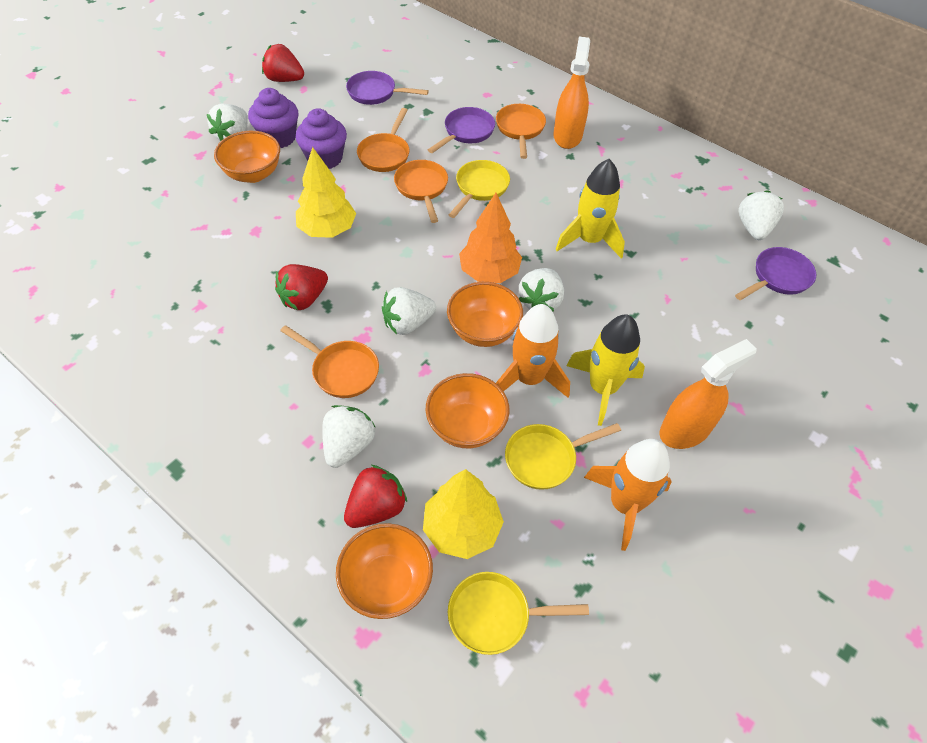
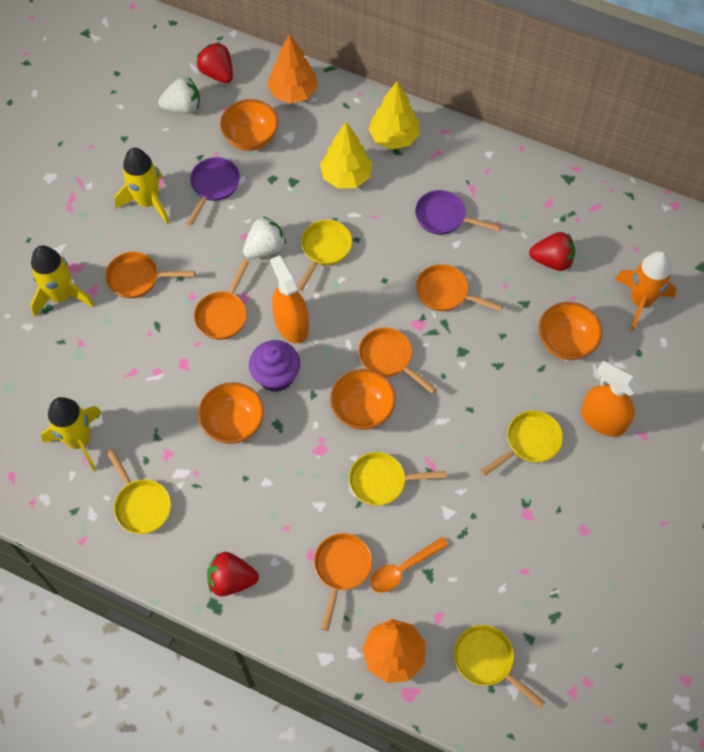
orange pan: 4 -> 5
orange rocket: 2 -> 1
orange spoon: 0 -> 1
orange tree: 1 -> 2
purple cupcake: 2 -> 1
purple pan: 3 -> 2
white strawberry: 5 -> 2
yellow pan: 3 -> 5
yellow rocket: 2 -> 3

